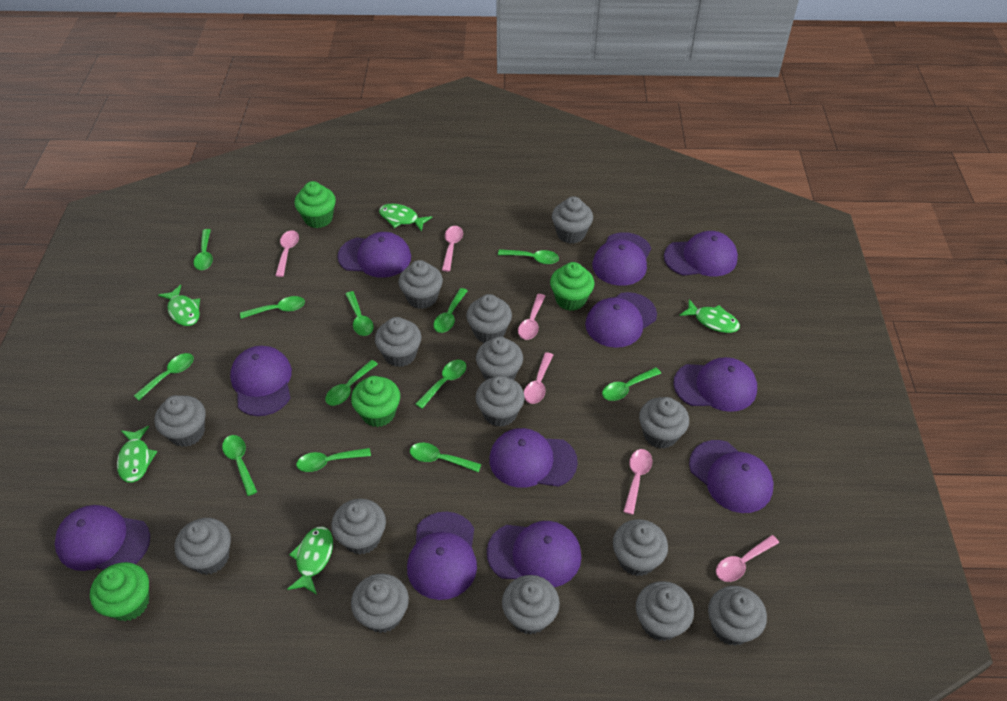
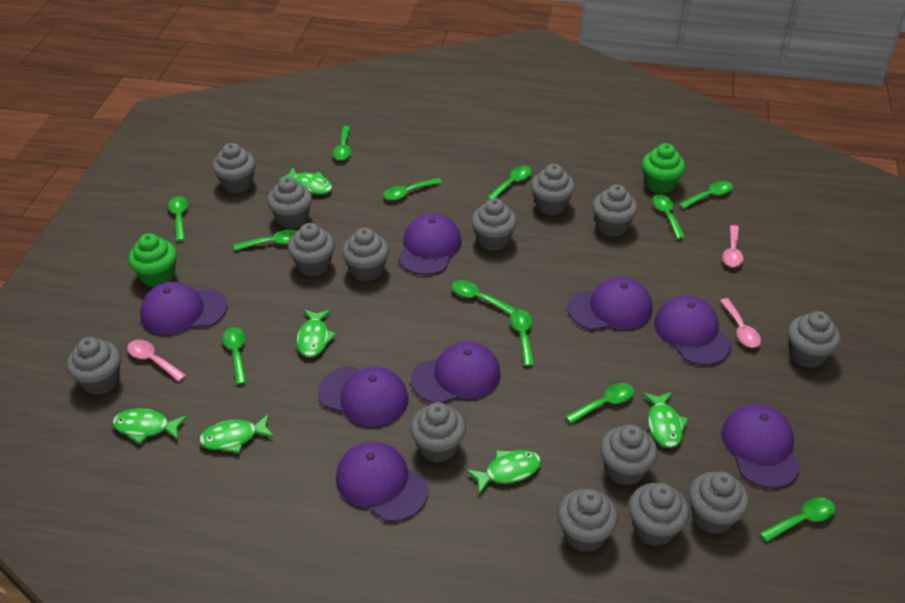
green cupcake: 4 -> 2
green fish: 5 -> 6
grey cupcake: 15 -> 14
pink spoon: 6 -> 3
purple cap: 11 -> 8

